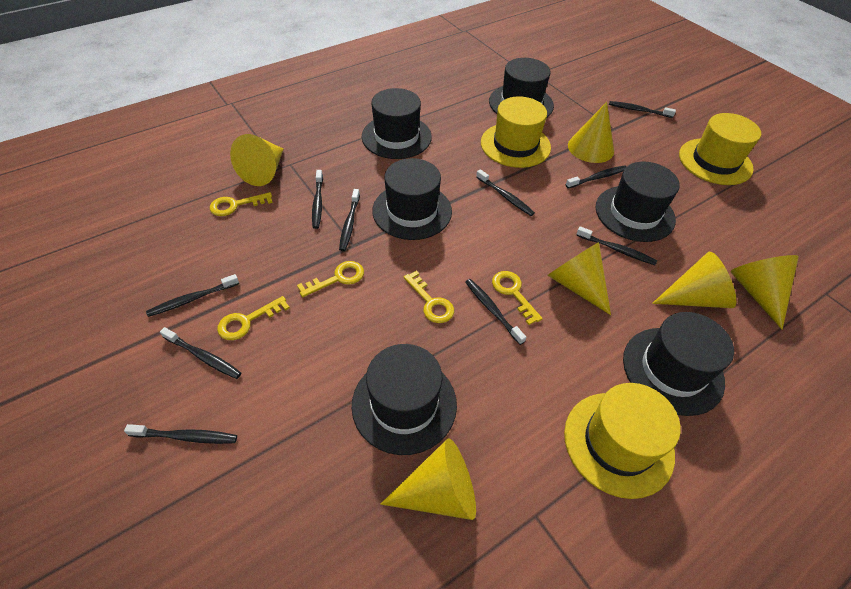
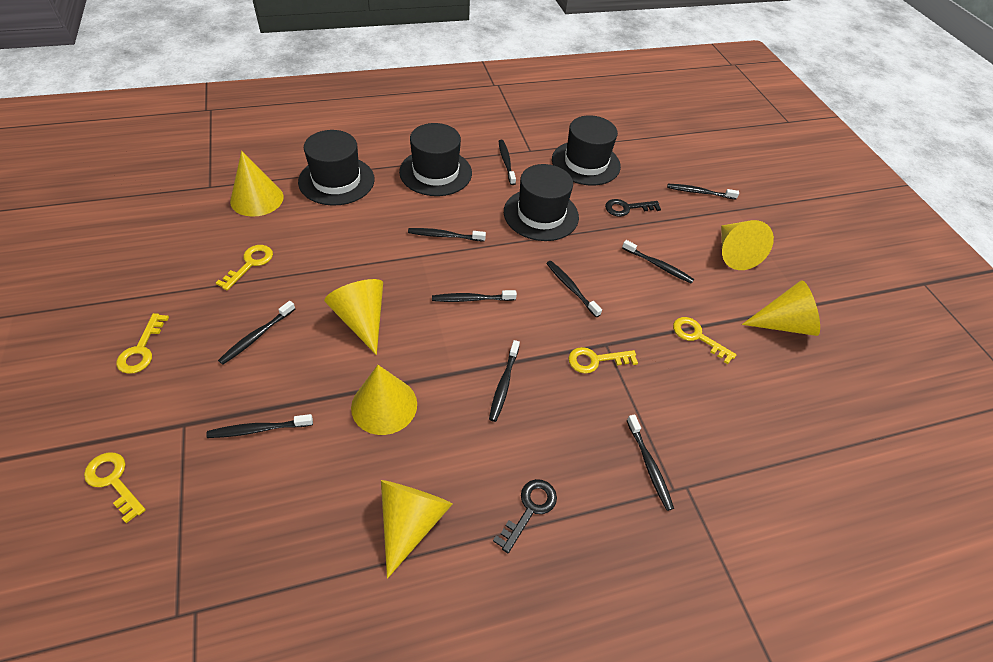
black hat: 6 -> 4
black key: 0 -> 2
yellow hat: 3 -> 0

